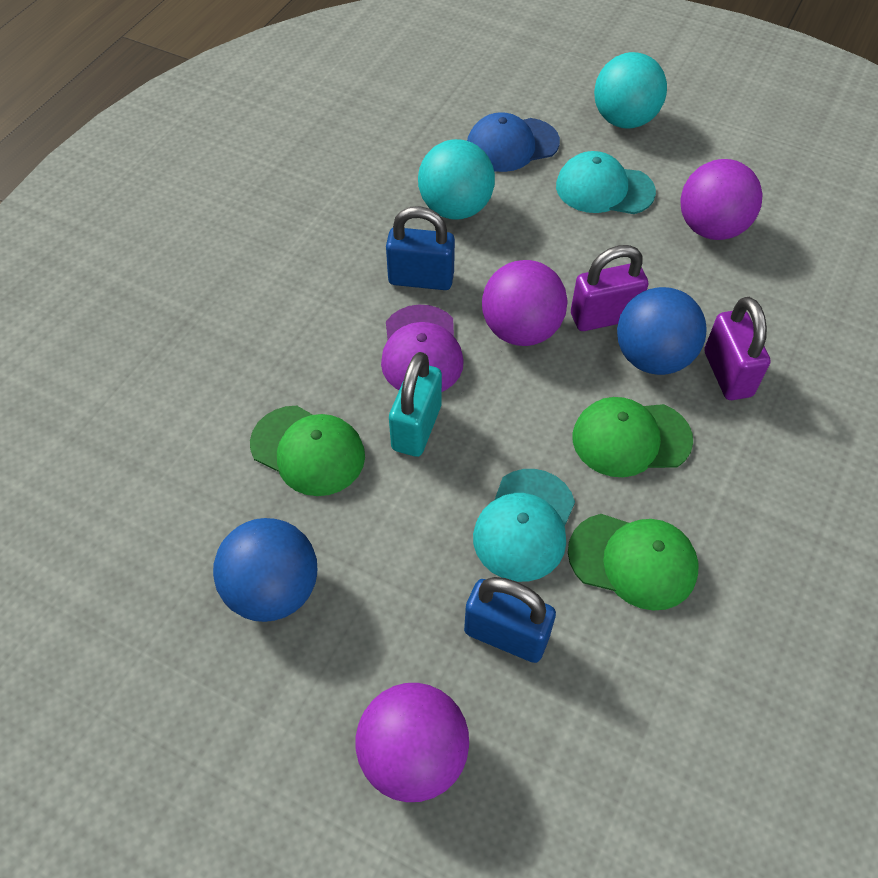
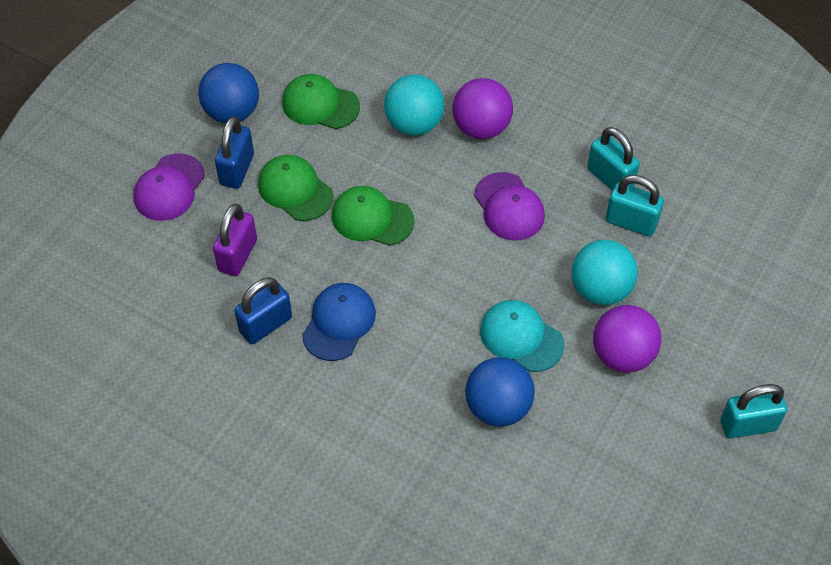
purple ball: 3 -> 2
purple cap: 1 -> 2
purple padlock: 2 -> 1
turquoise cap: 2 -> 1
turquoise padlock: 1 -> 3

